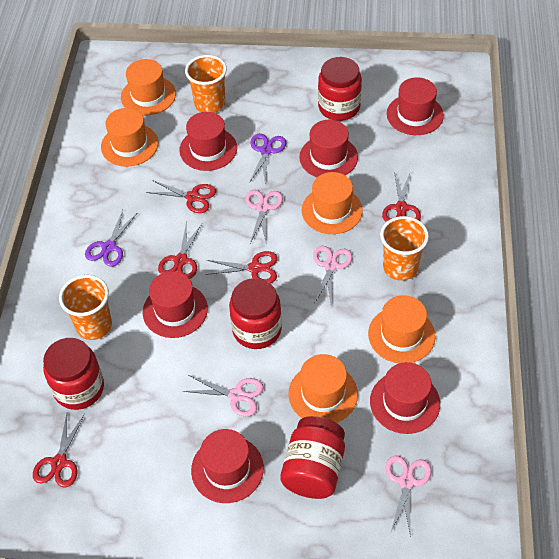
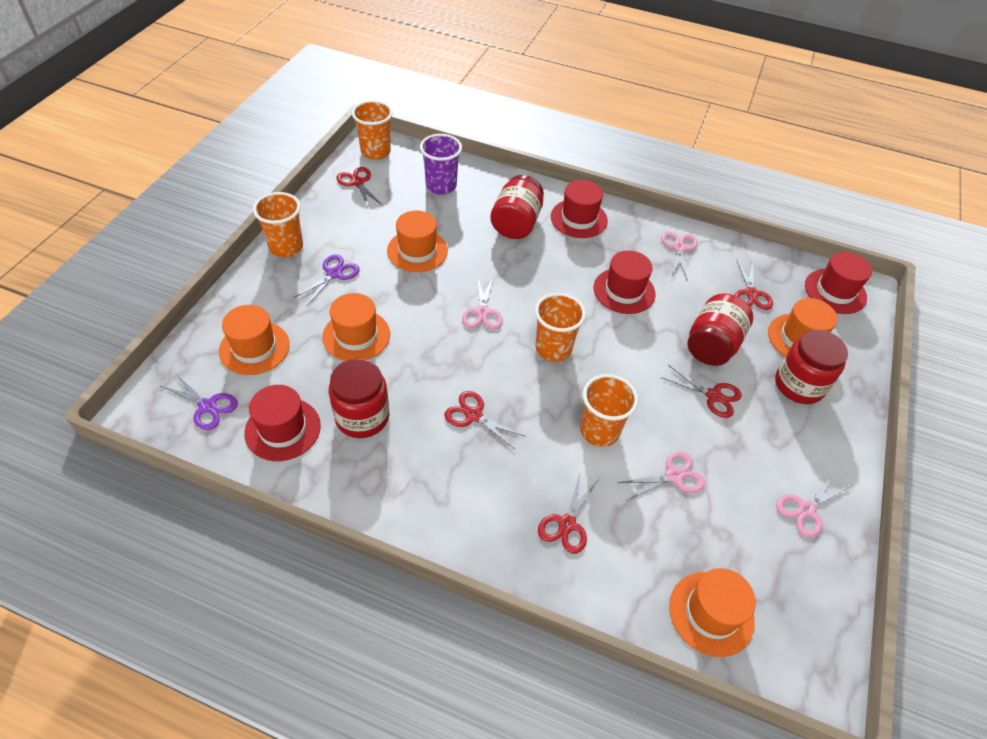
orange cup: 3 -> 4
purple cup: 0 -> 1
red hat: 6 -> 4

